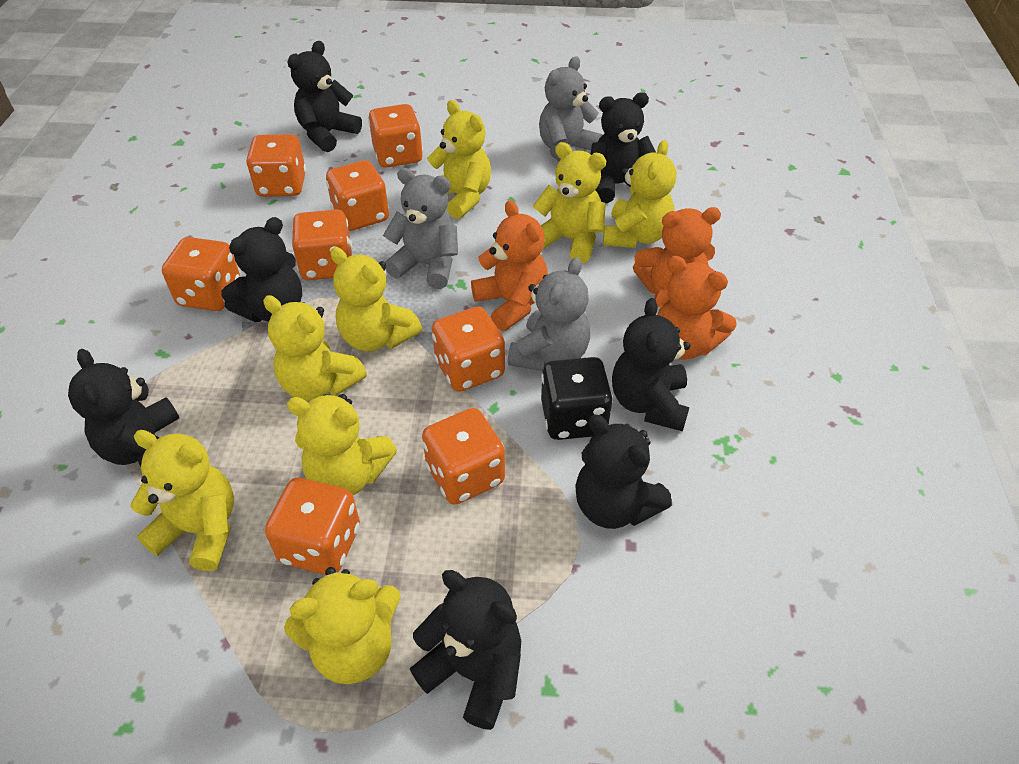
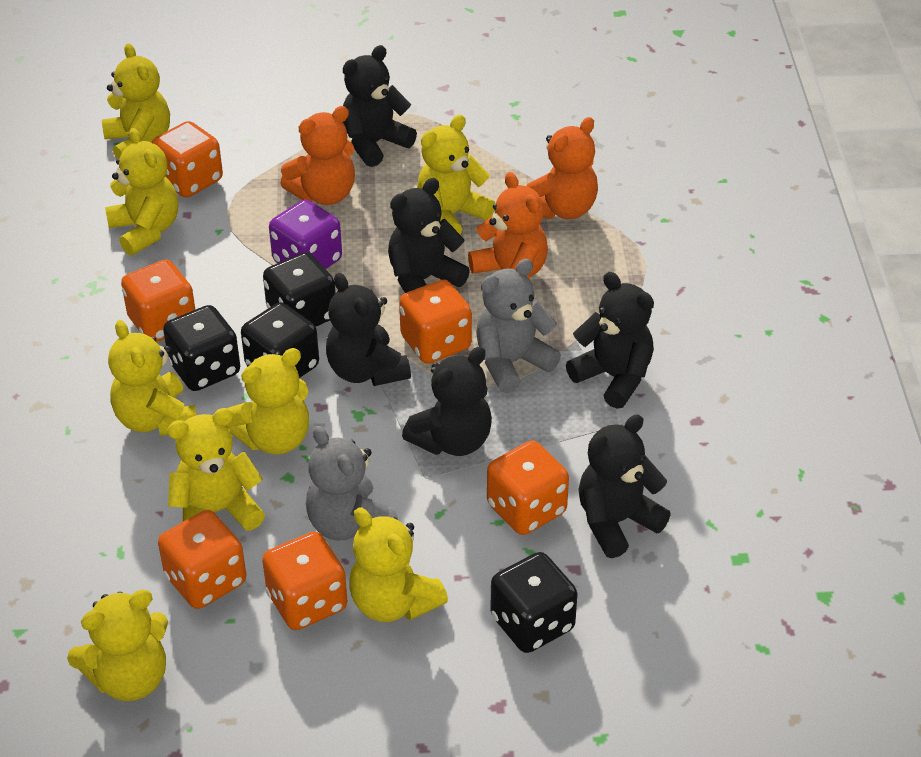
black dice: 1 -> 4
black teddy bear: 7 -> 6
grey teddy bear: 3 -> 2
orange dice: 8 -> 6
purple dice: 0 -> 1

